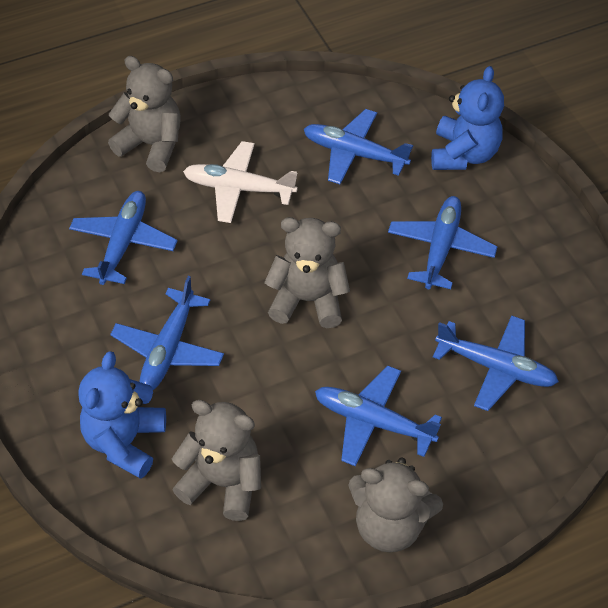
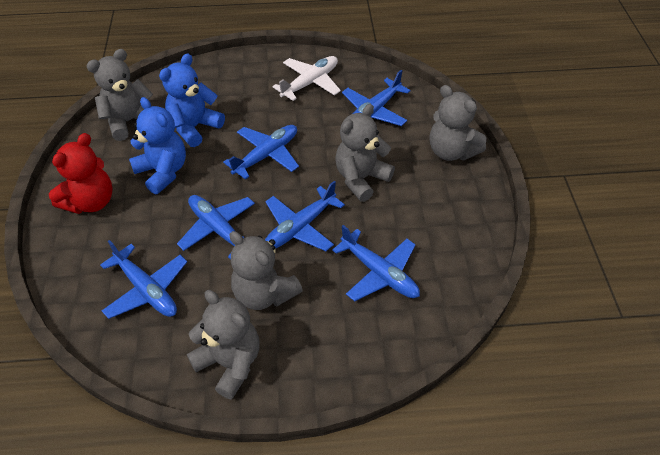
grey teddy bear: 4 -> 5
red teddy bear: 0 -> 1

